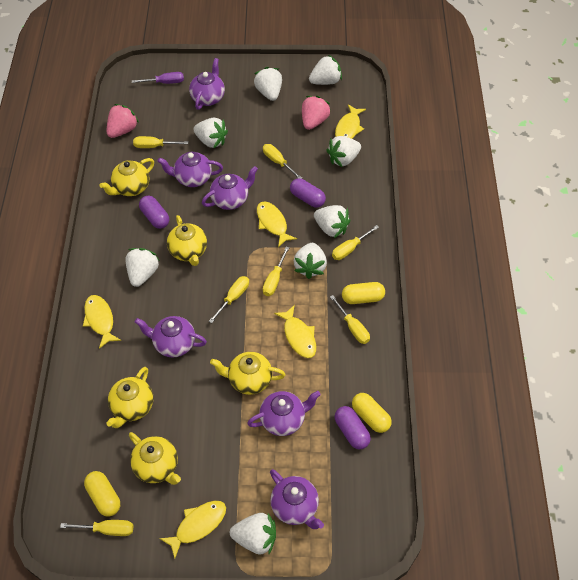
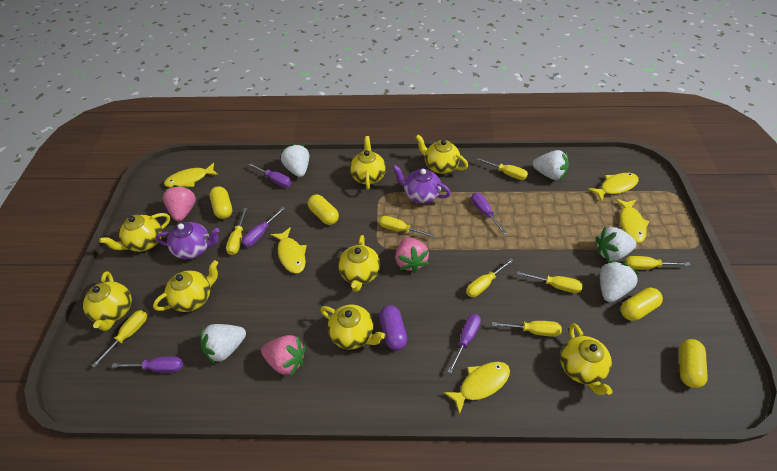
pink strawberry: 2 -> 3
purple capsule: 3 -> 1
purple screwdriver: 1 -> 5
purple teapot: 6 -> 2
white strawberry: 8 -> 5
yellow capsule: 3 -> 4
yellow screwdriver: 7 -> 8
yellow teapot: 5 -> 8

